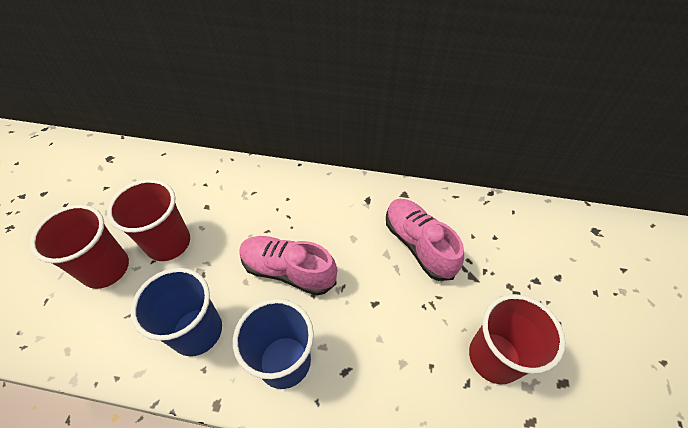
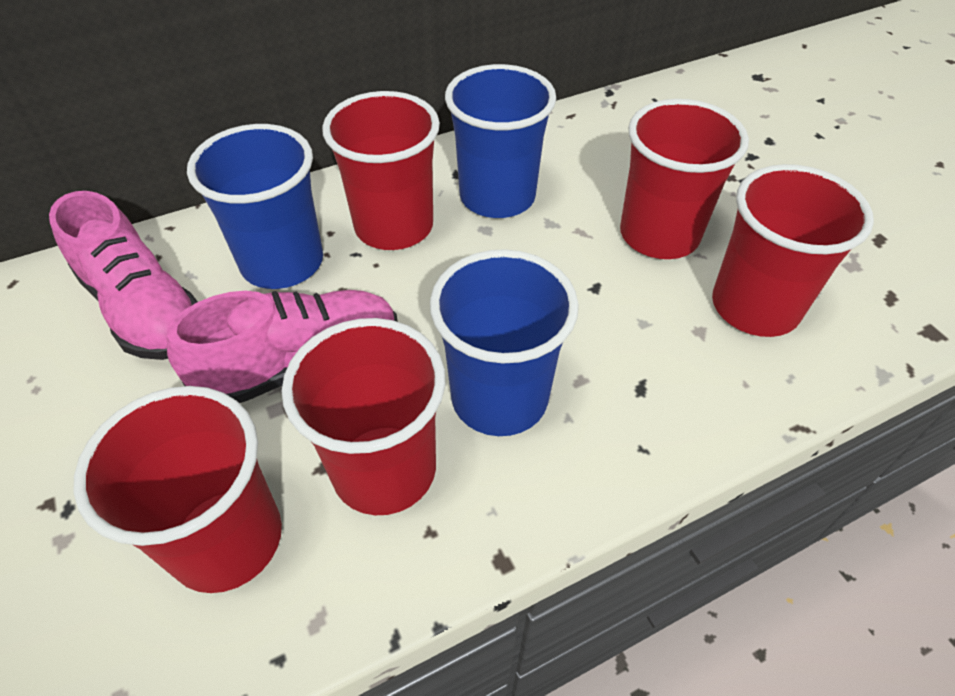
blue cup: 2 -> 3
red cup: 3 -> 5

